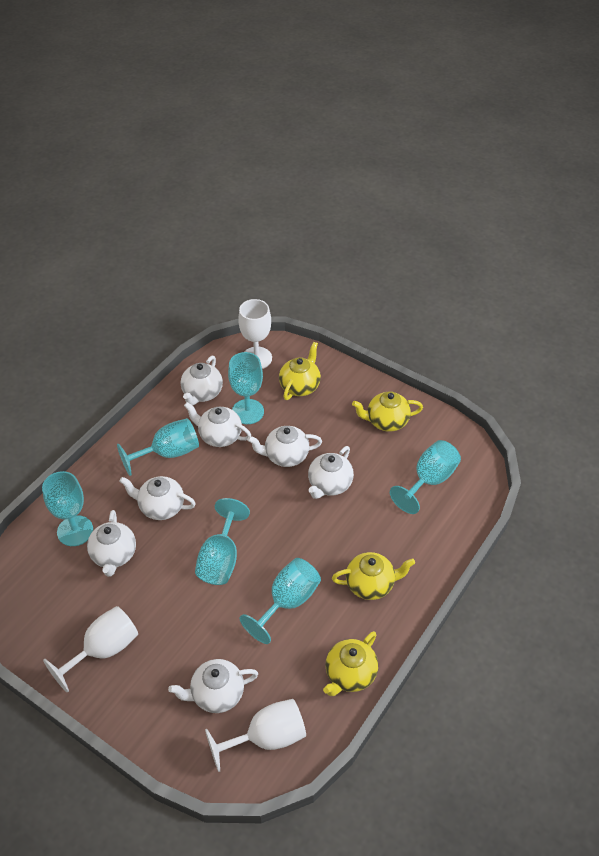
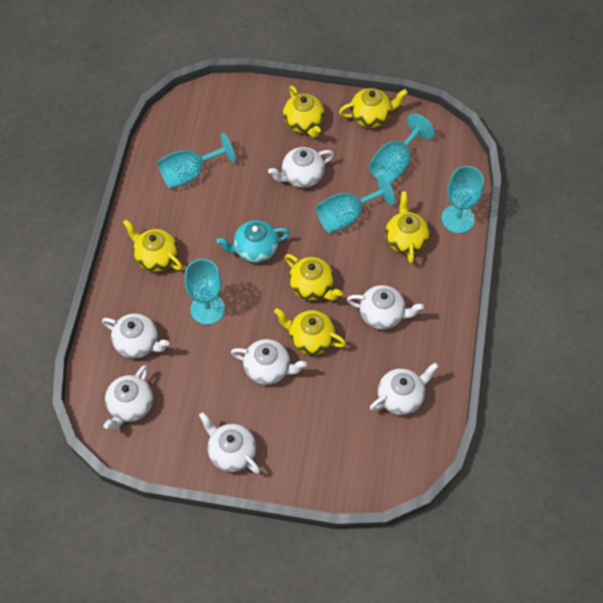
turquoise goblet: 6 -> 5
turquoise teapot: 0 -> 1
white goblet: 3 -> 0
yellow teapot: 4 -> 6

